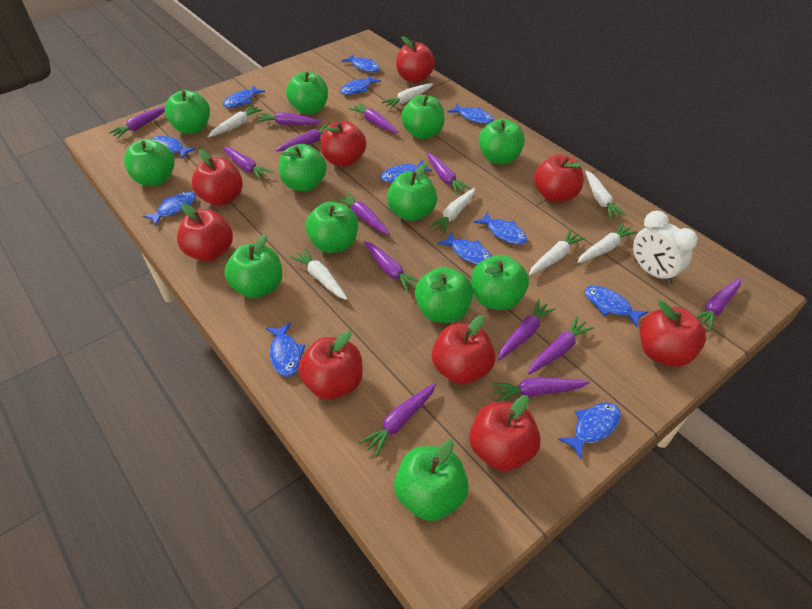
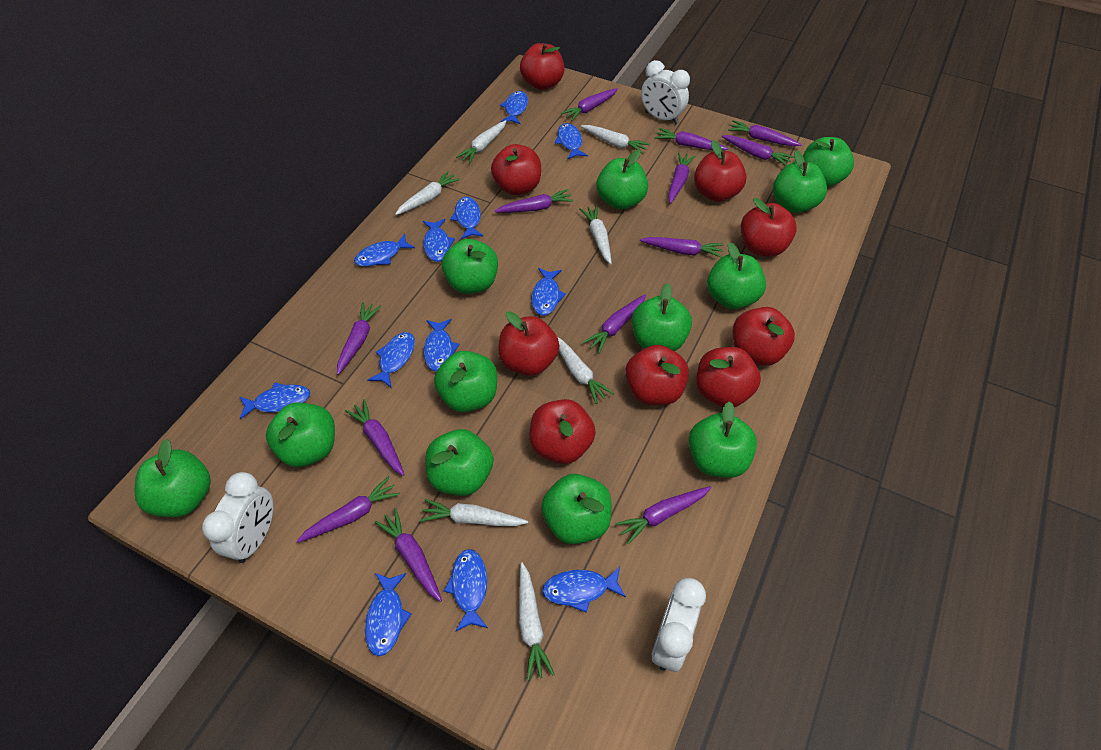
white clock: 1 -> 3

